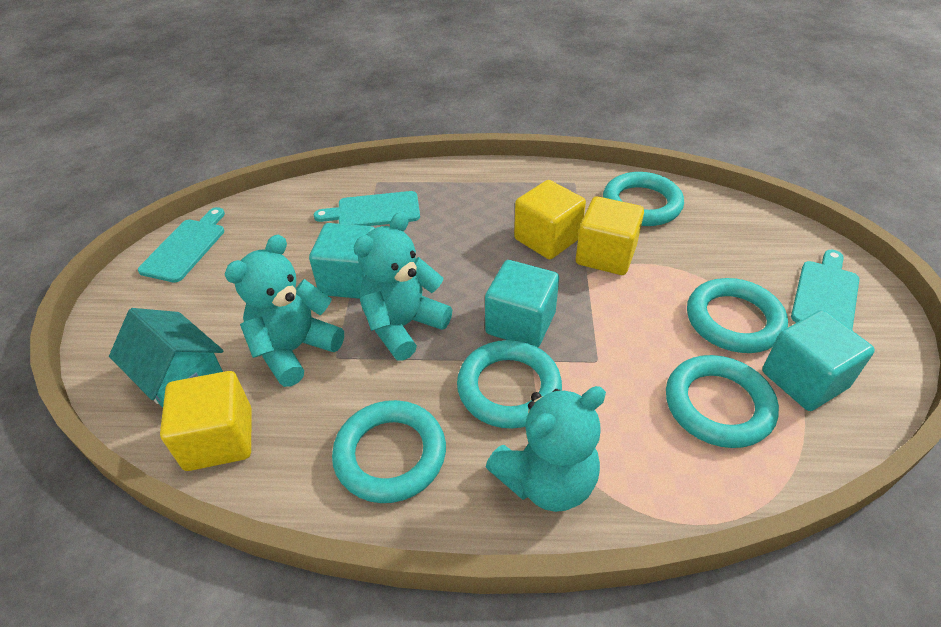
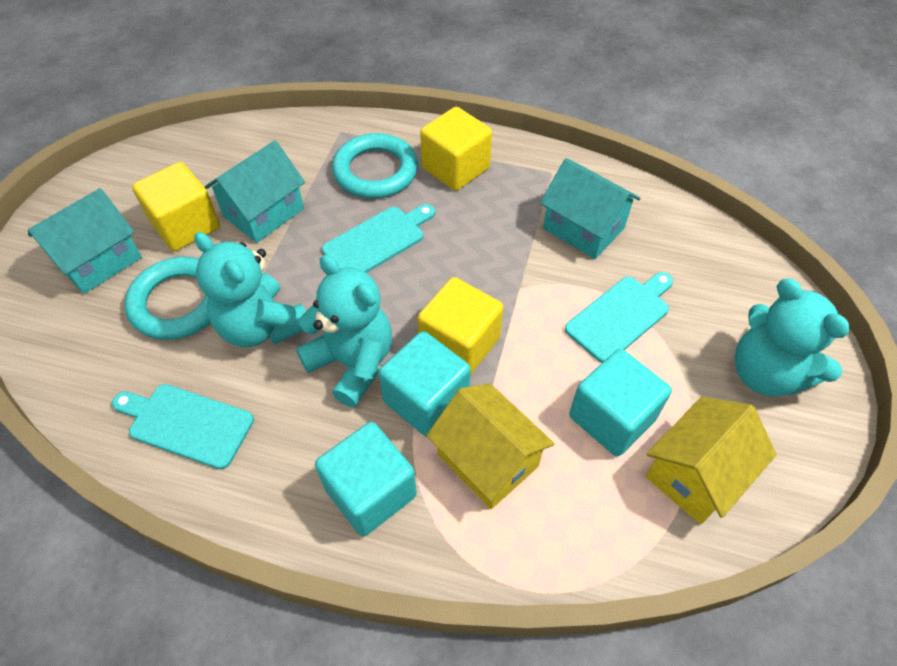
turquoise house: 1 -> 3
turquoise ring: 5 -> 2
yellow house: 0 -> 2

